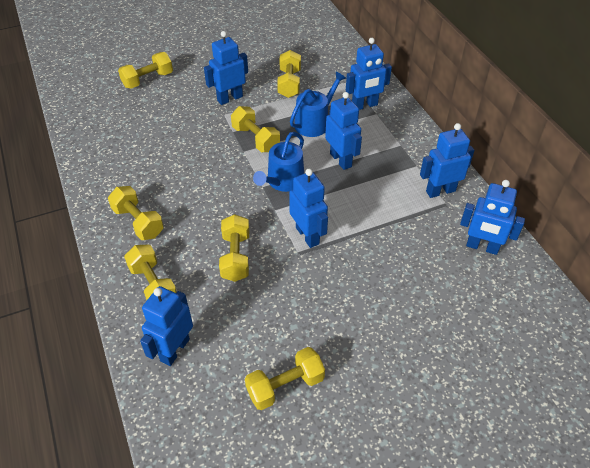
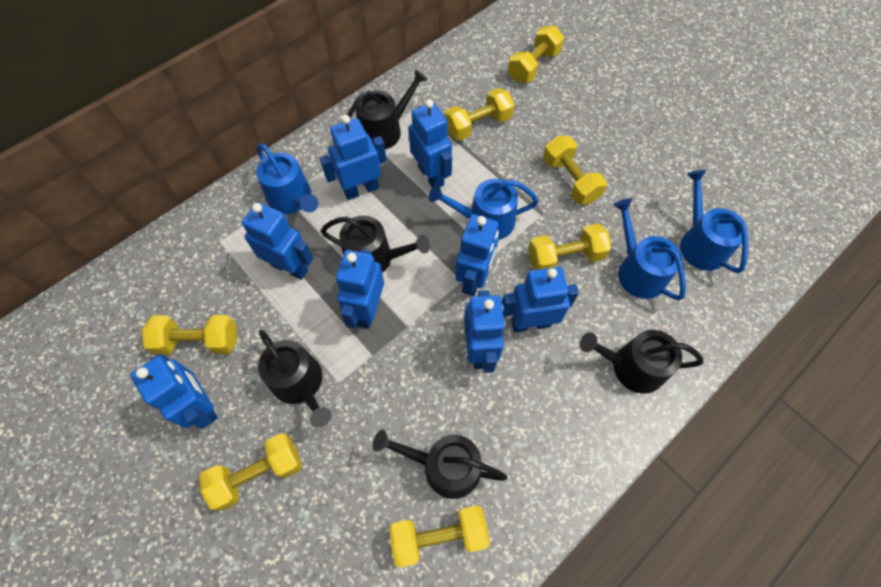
black watering can: 0 -> 5
blue robot: 7 -> 8
blue watering can: 2 -> 4

